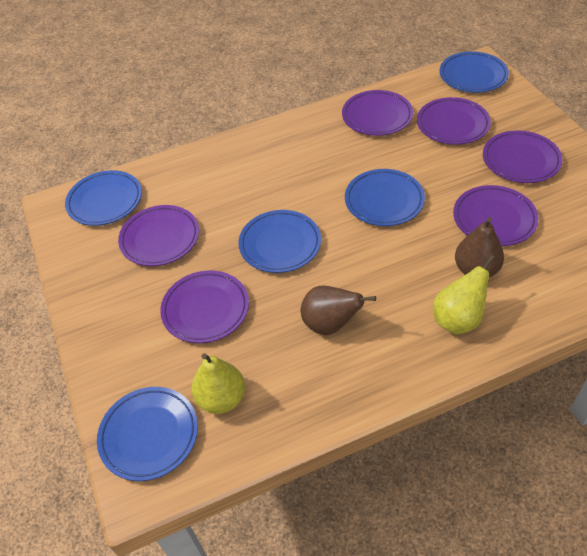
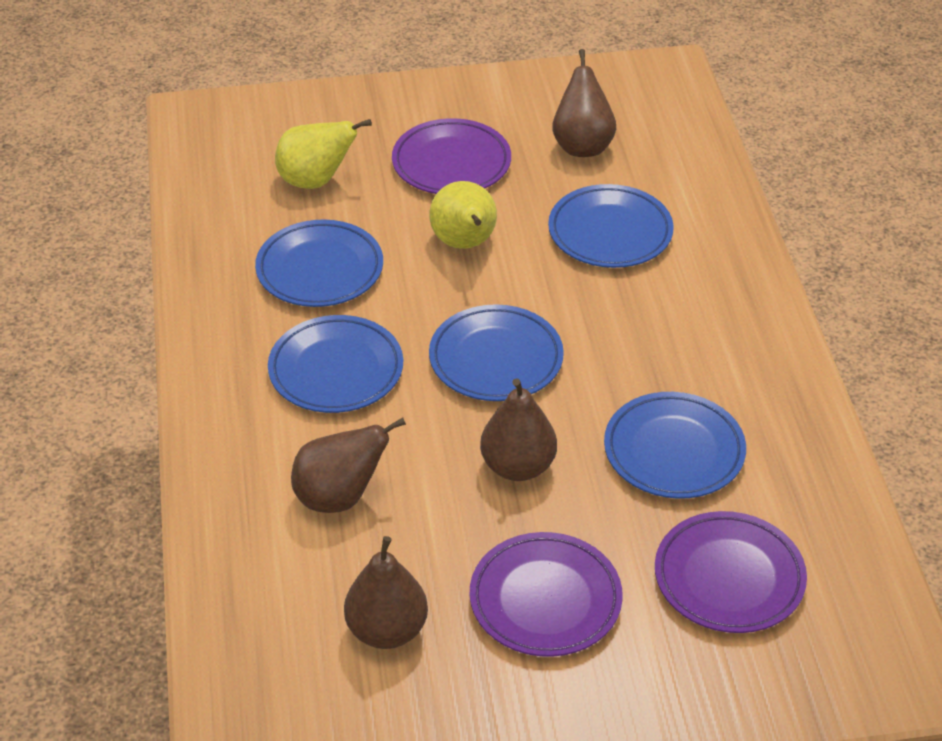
brown pear: 2 -> 4
purple plate: 6 -> 3

